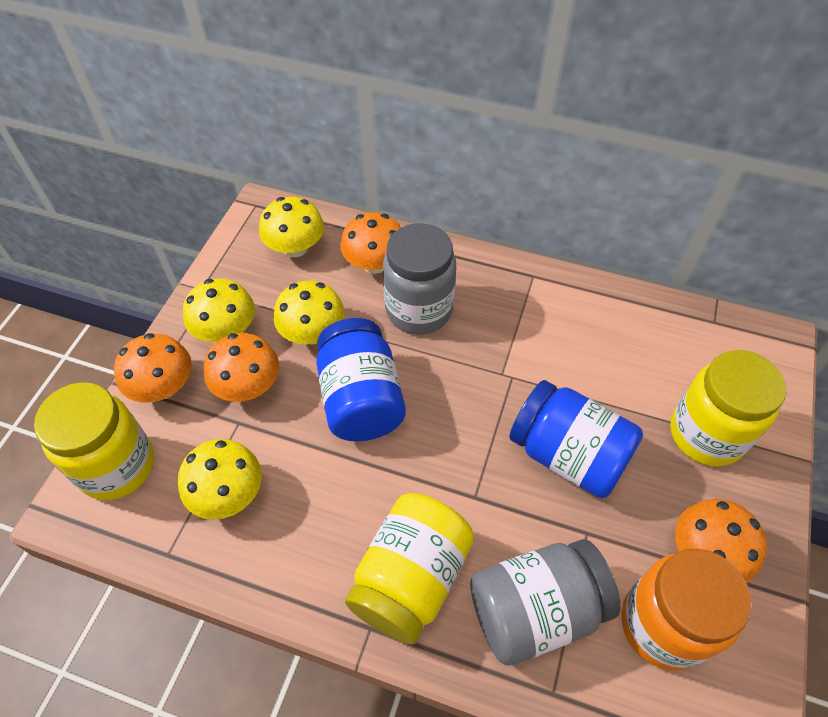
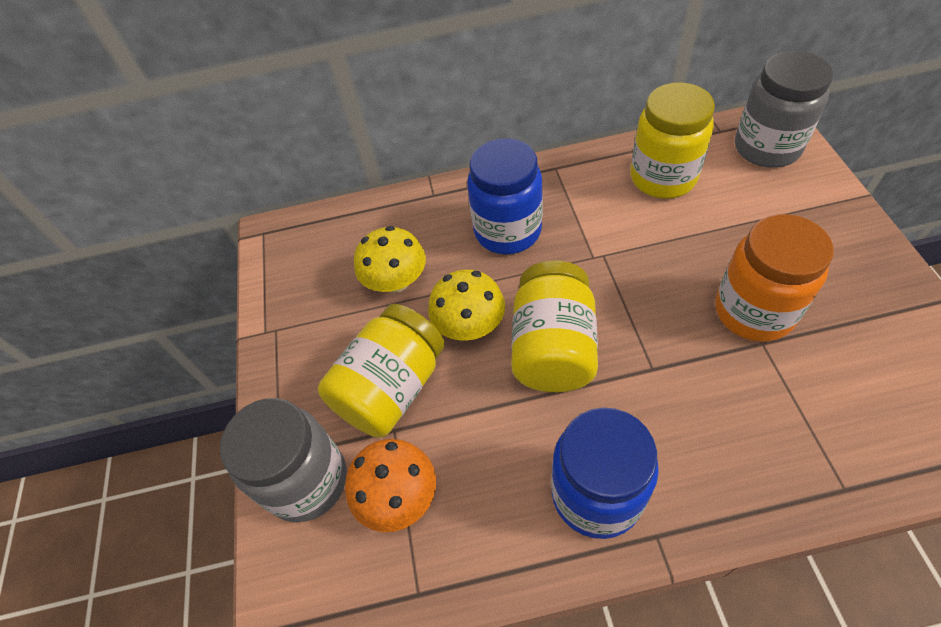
orange mushroom: 4 -> 1
yellow mushroom: 4 -> 2

